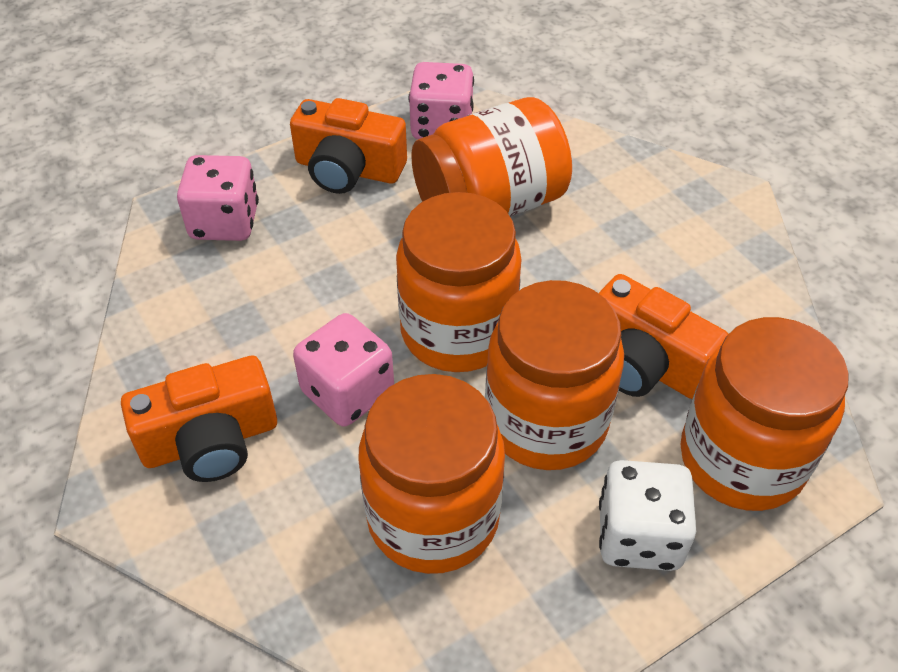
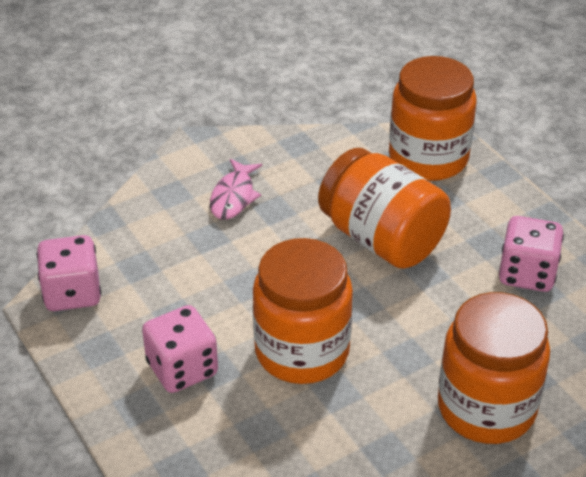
orange camera: 3 -> 0
orange jar: 5 -> 4
pink fish: 0 -> 1
white dice: 1 -> 0

